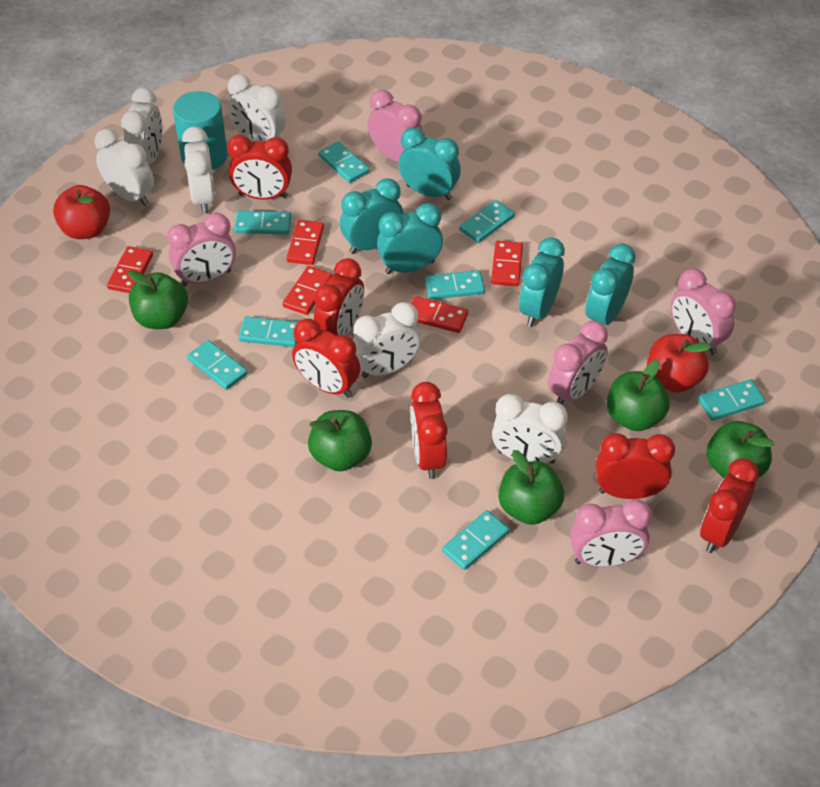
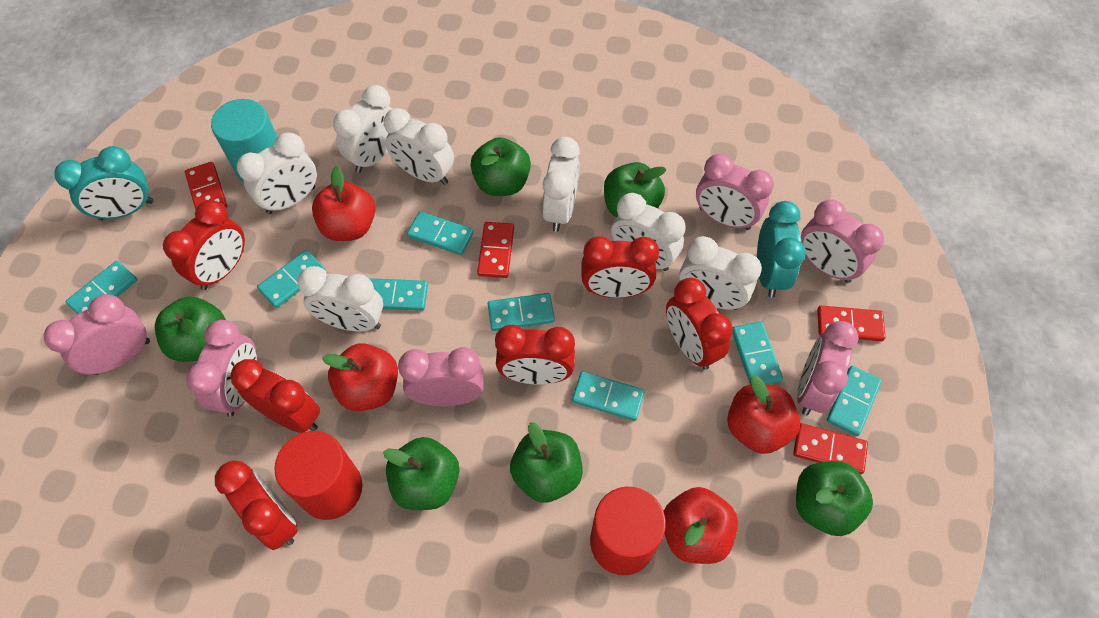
green apple: 5 -> 6
pink clock: 5 -> 6
red apple: 2 -> 4
red cylinder: 0 -> 2
red domino: 5 -> 4
turquoise clock: 5 -> 2
white clock: 6 -> 7

